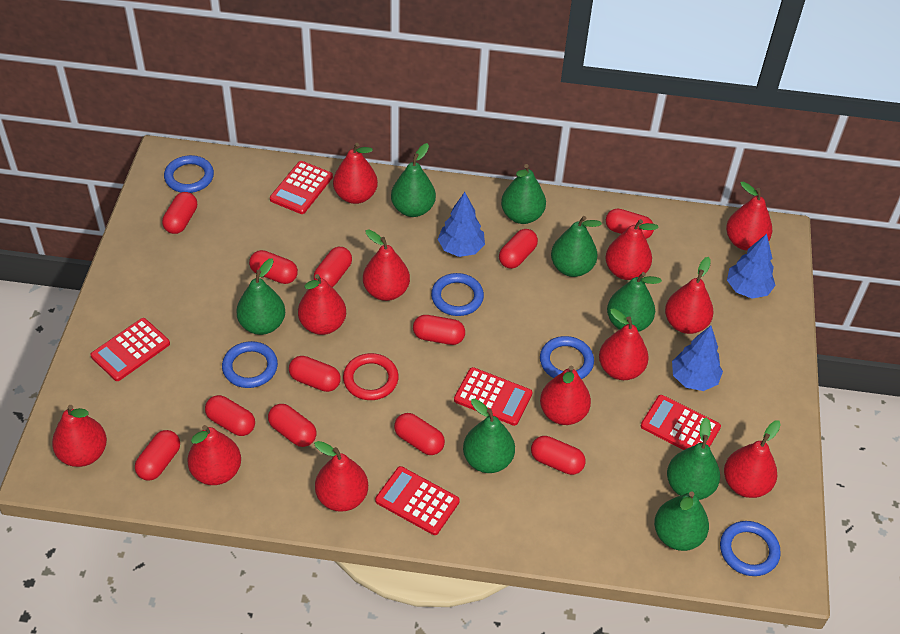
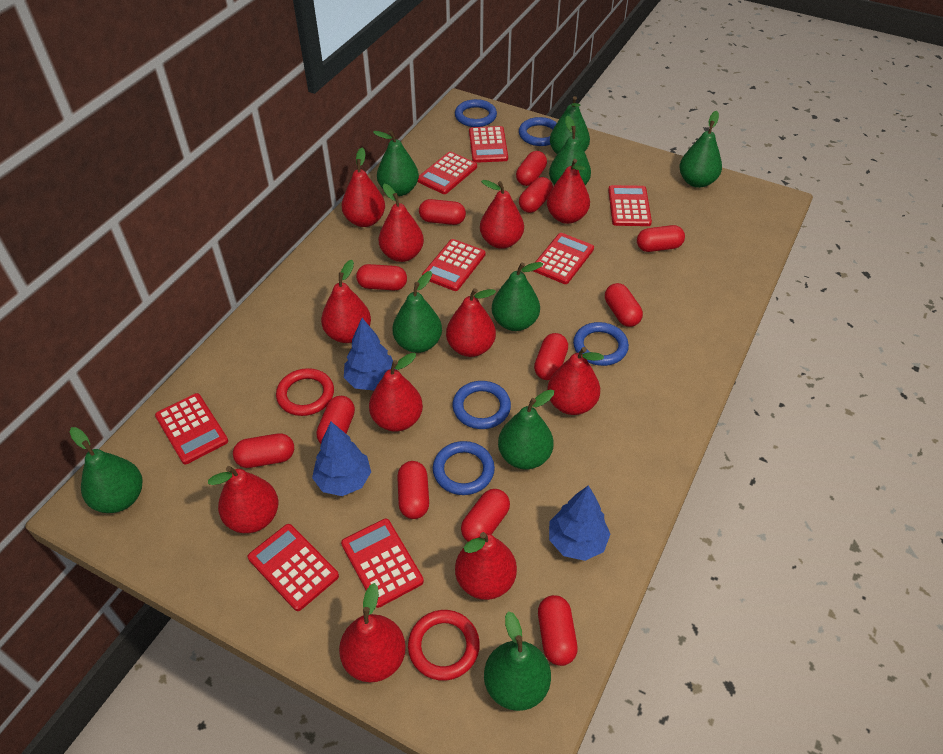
green pear: 8 -> 9
red calculator: 5 -> 8
red pear: 12 -> 11
red ring: 1 -> 2

